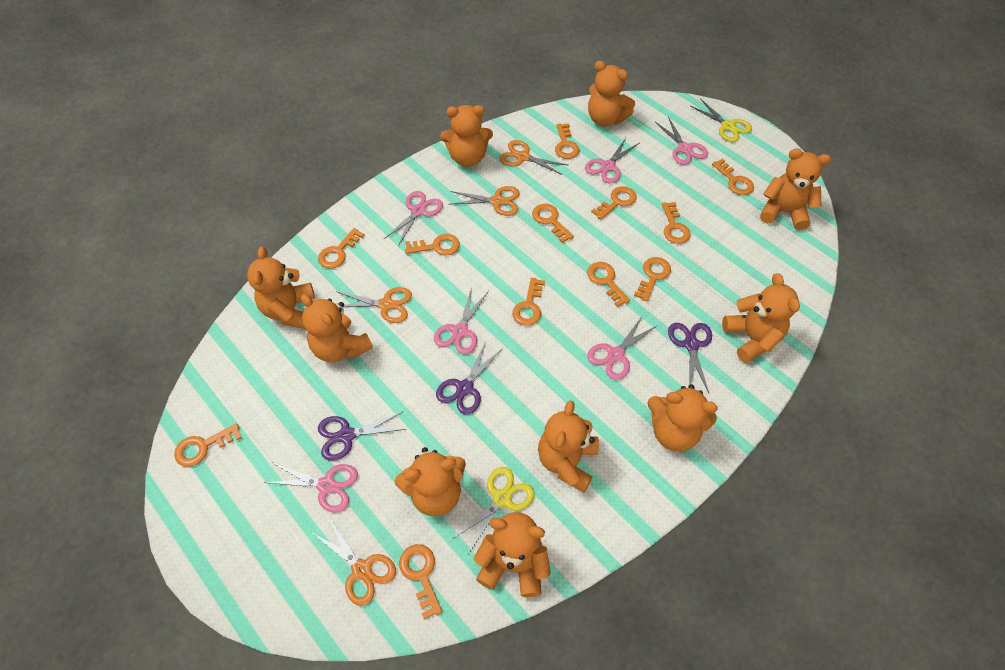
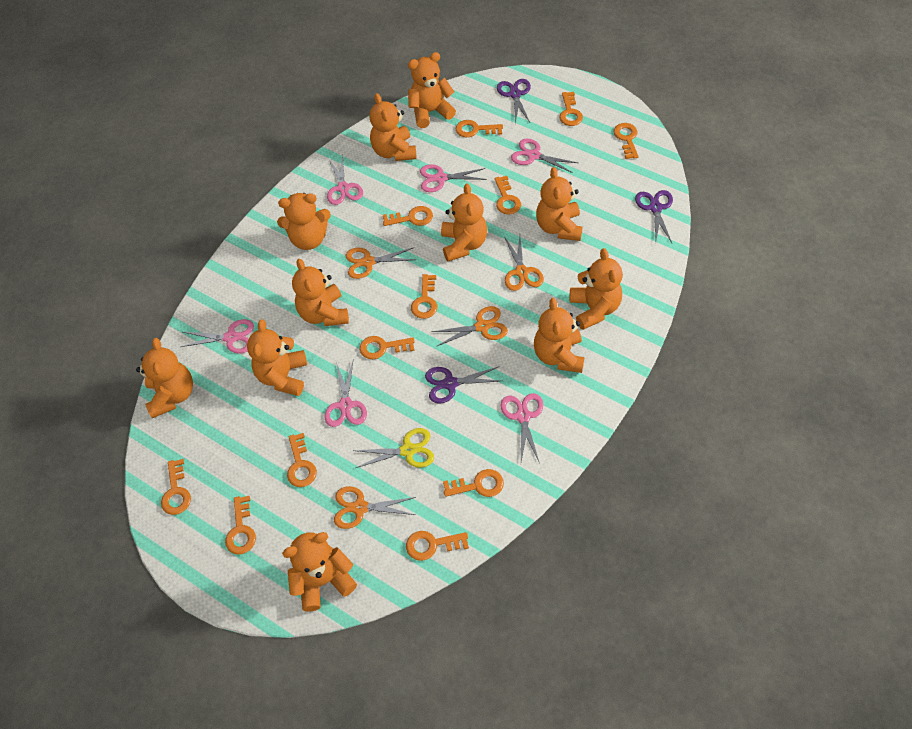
orange teddy bear: 10 -> 11
yellow scissors: 2 -> 1

